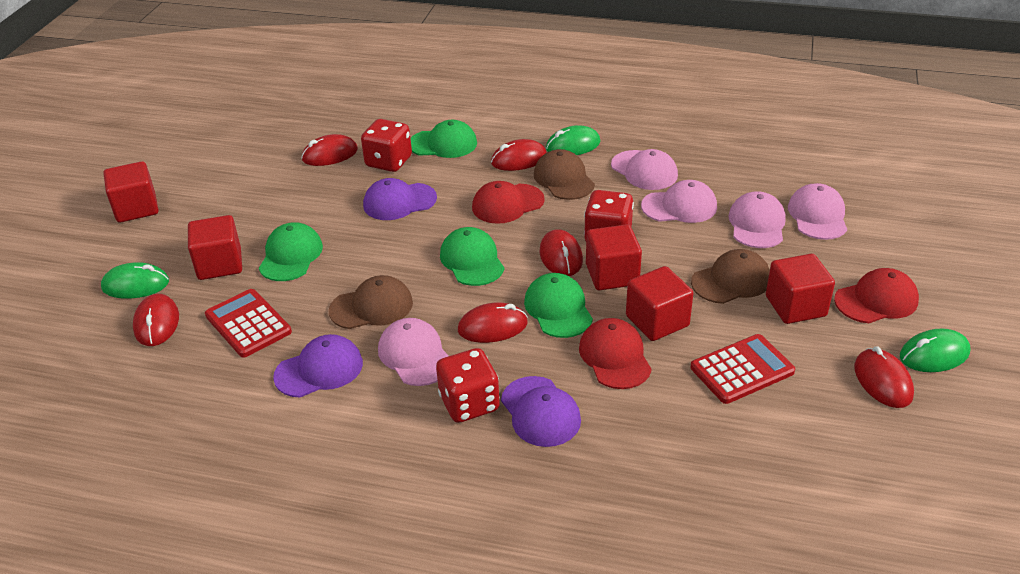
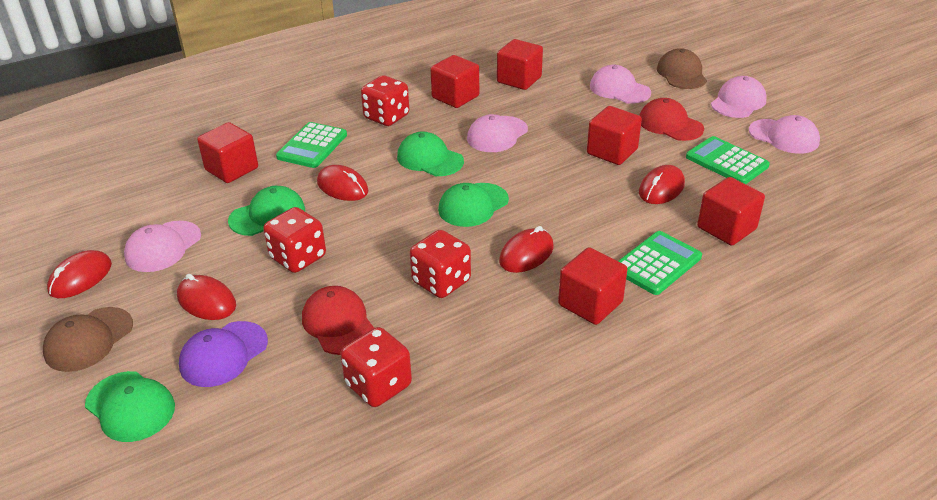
brown cap: 3 -> 2
green calculator: 0 -> 3
green mouse: 3 -> 0
purple cap: 3 -> 1
red calculator: 2 -> 0
red cap: 3 -> 2
red cube: 5 -> 6
red dice: 3 -> 4
red mouse: 6 -> 5

